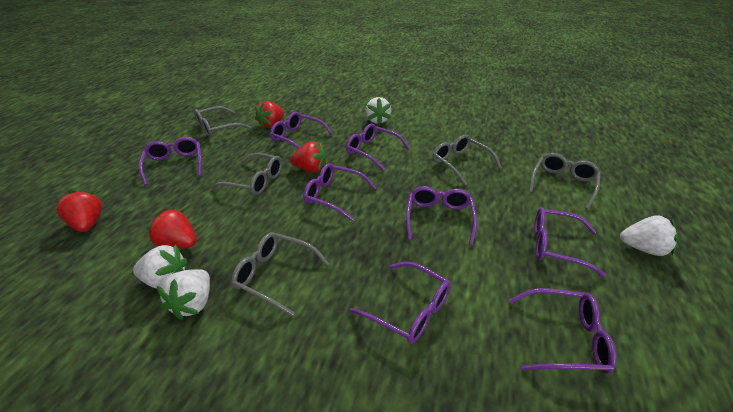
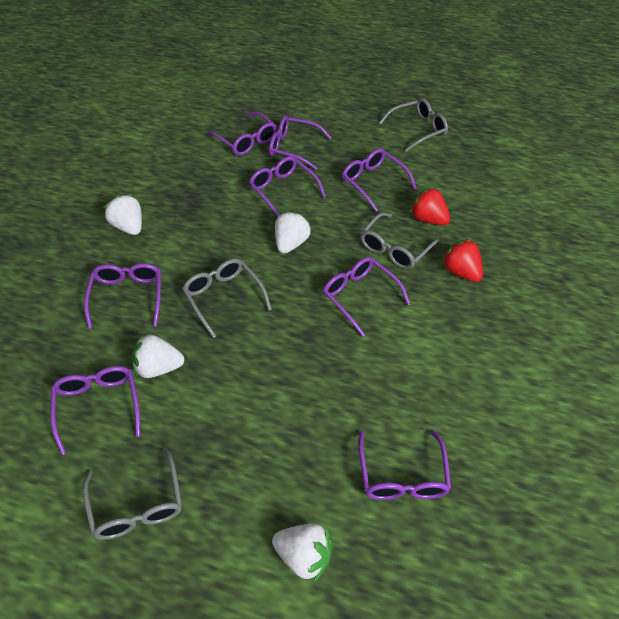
grey glasses: 5 -> 4
red strawberry: 4 -> 2

